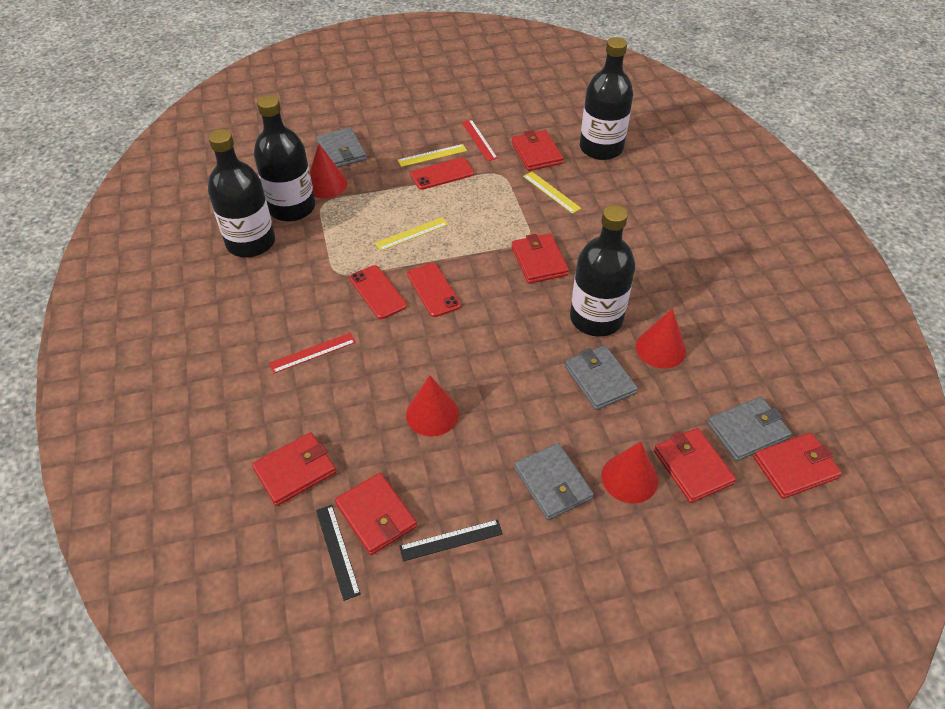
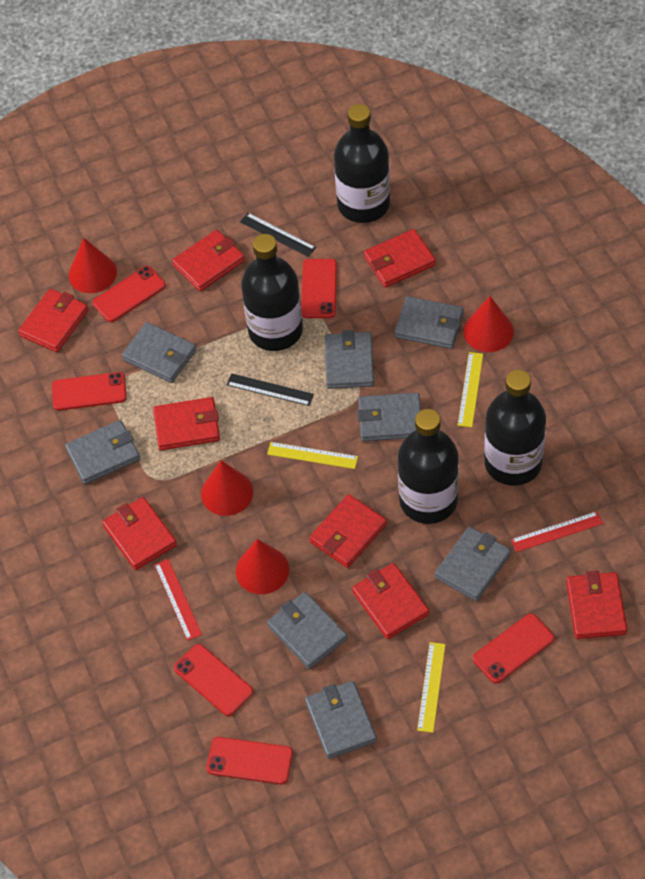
grey wallet: 4 -> 8
red phone: 3 -> 6
red wallet: 6 -> 8

